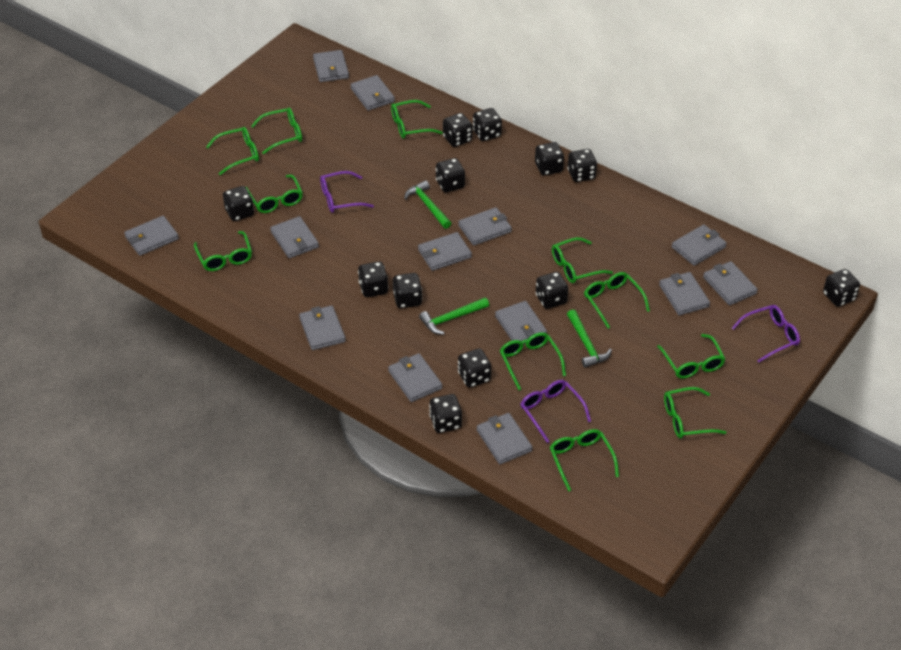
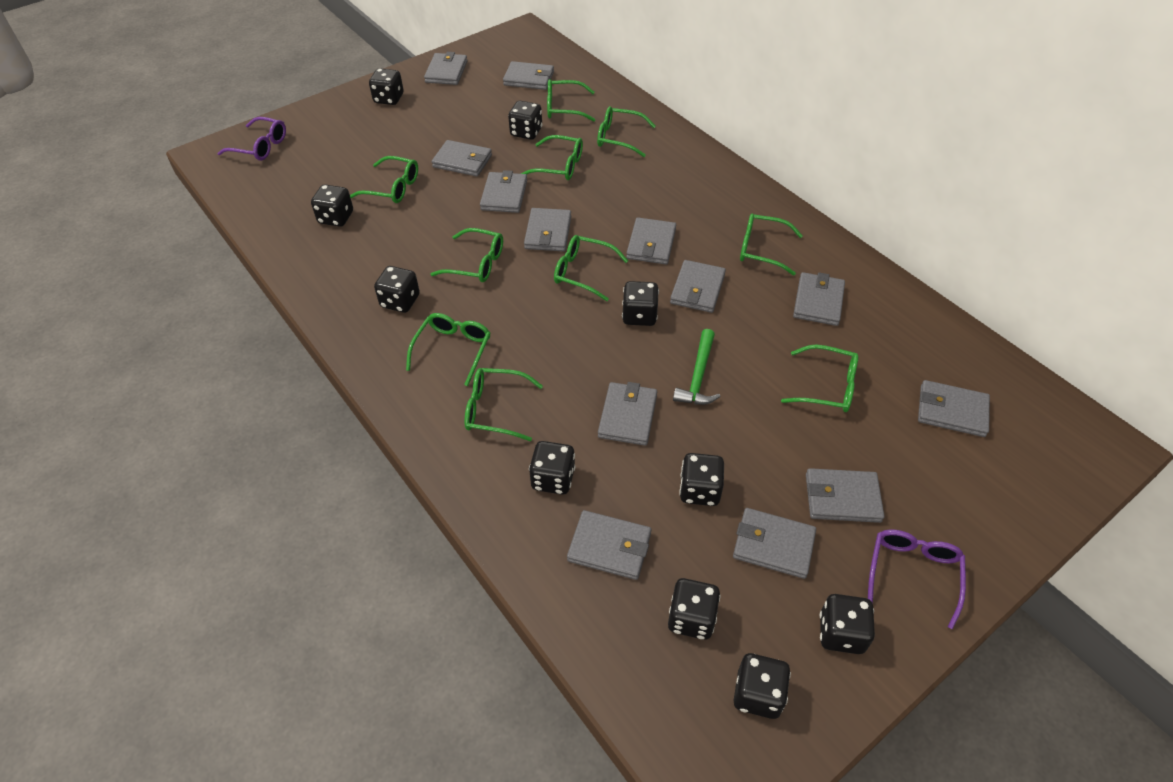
black dice: 12 -> 10
green glasses: 11 -> 10
green hammer: 3 -> 1
purple glasses: 3 -> 2

